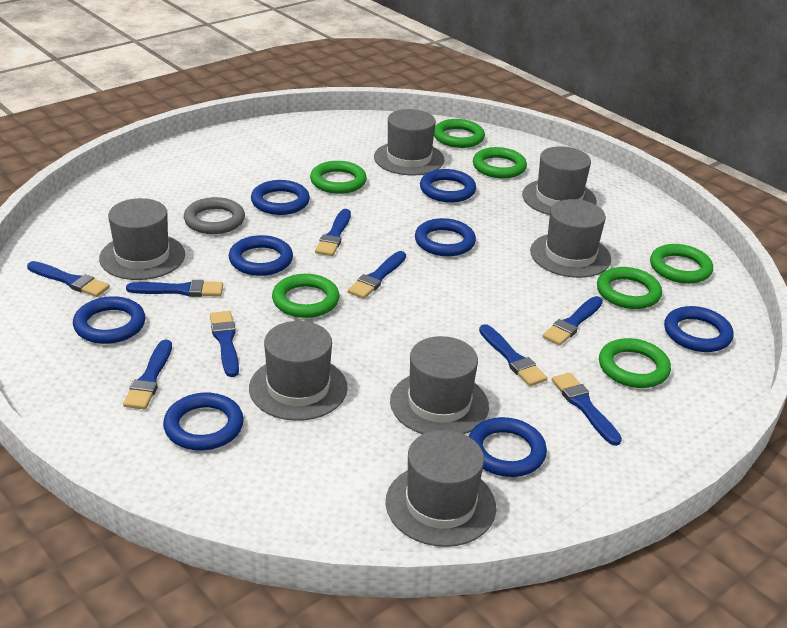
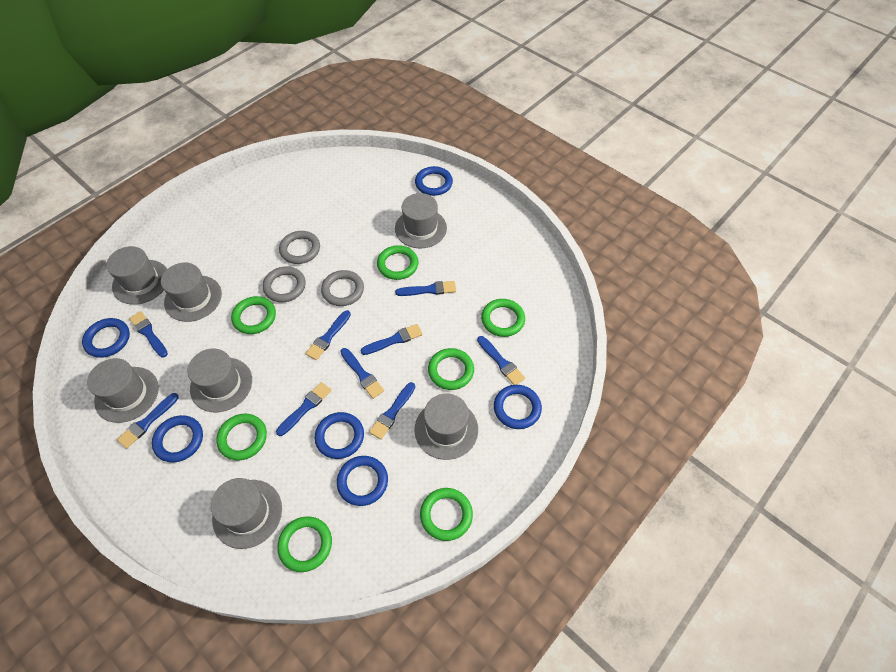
blue ring: 8 -> 6
grey ring: 1 -> 3

